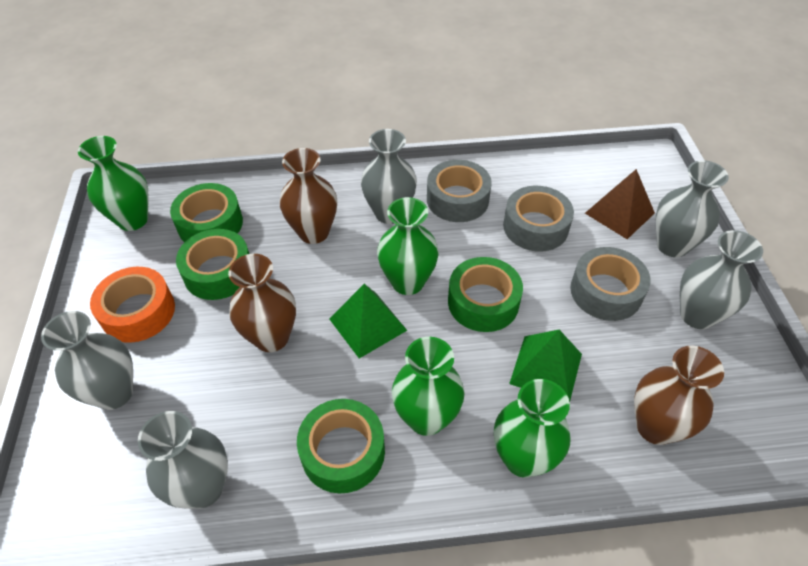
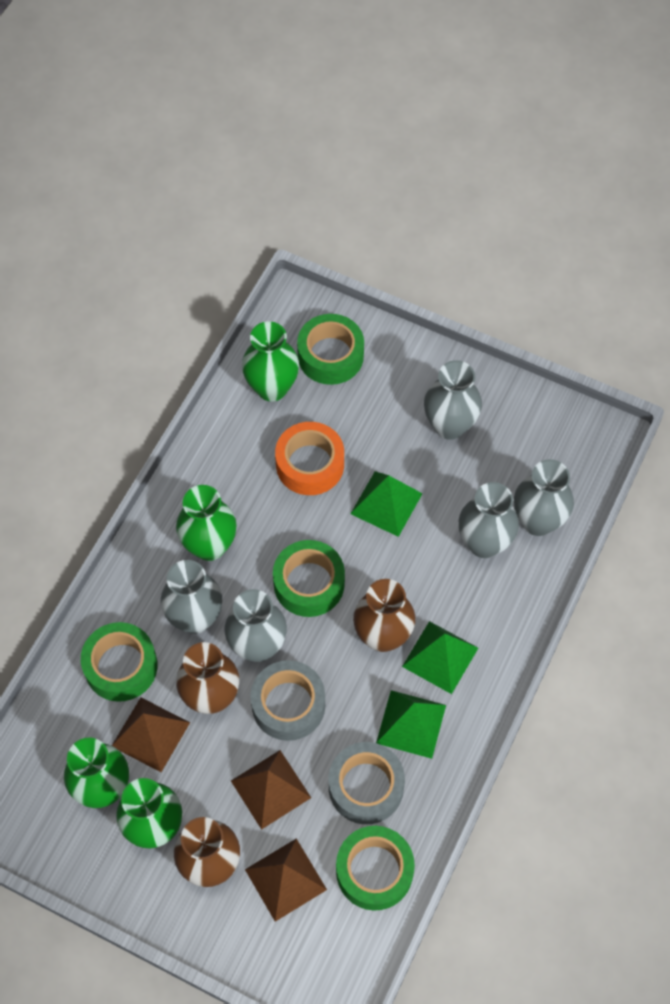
brown pyramid: 1 -> 3
green pyramid: 2 -> 3
grey tape: 3 -> 2

